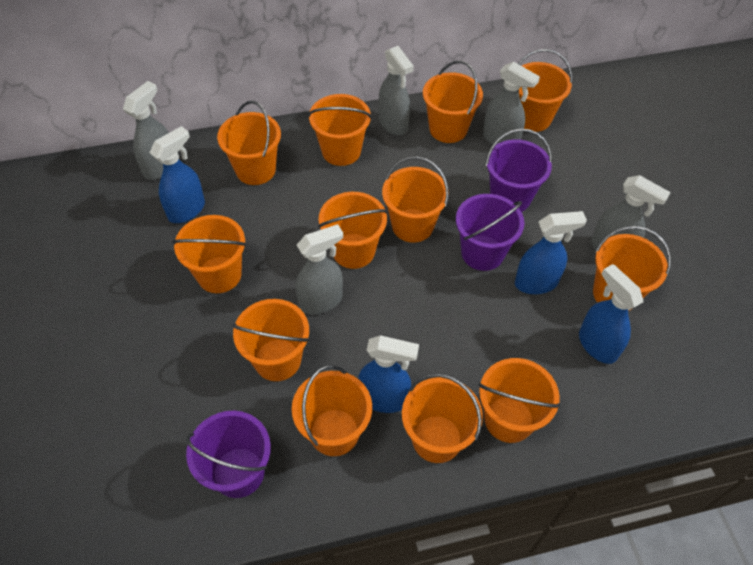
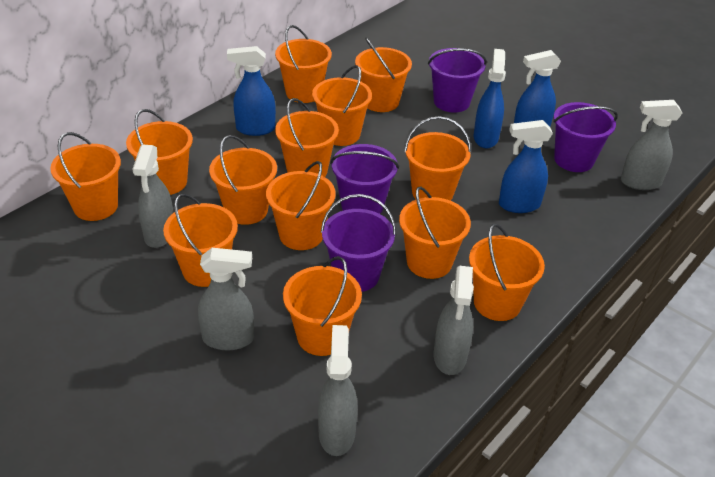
orange bucket: 12 -> 13
purple bucket: 3 -> 4

